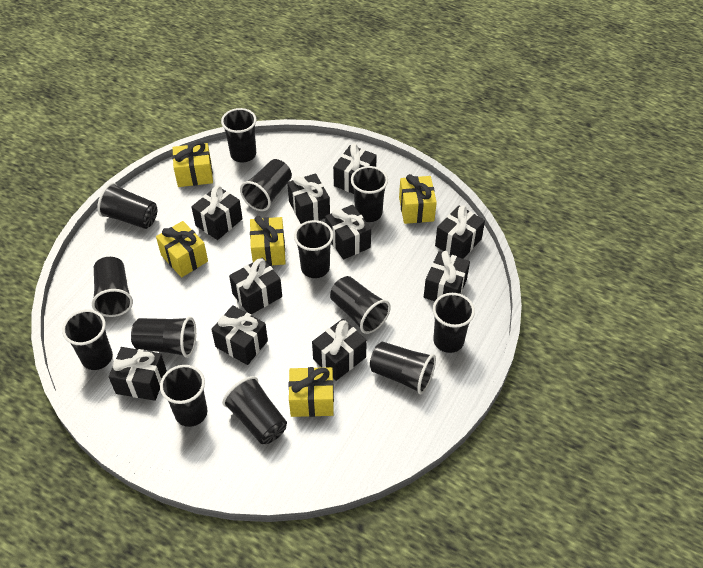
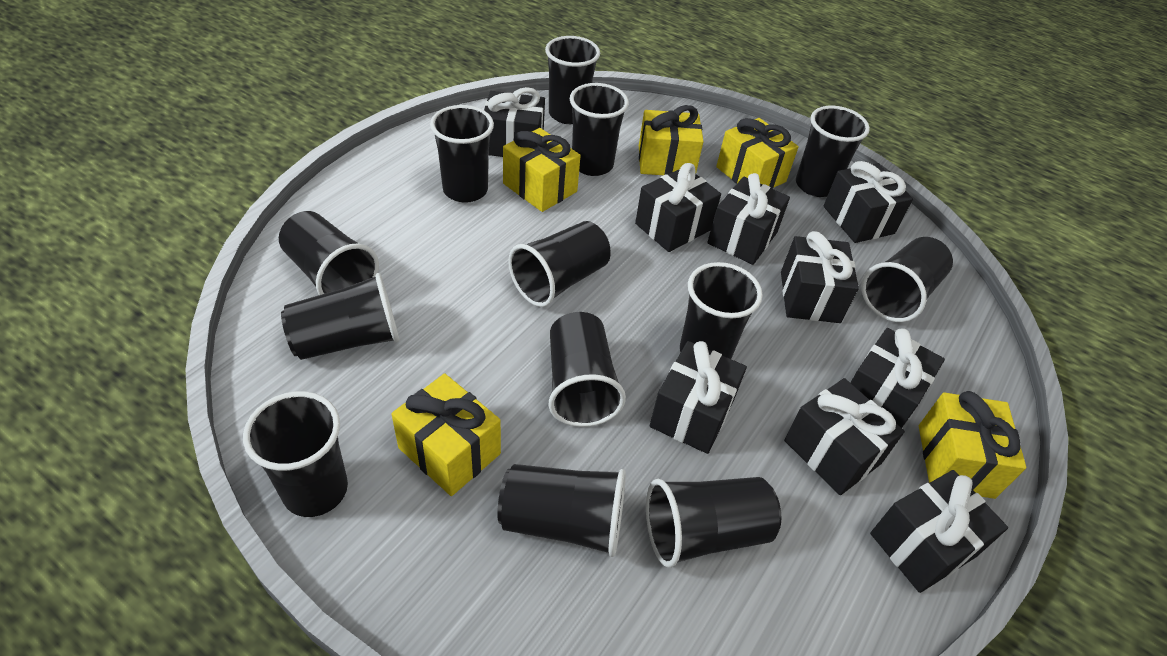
black gift: 10 -> 9

